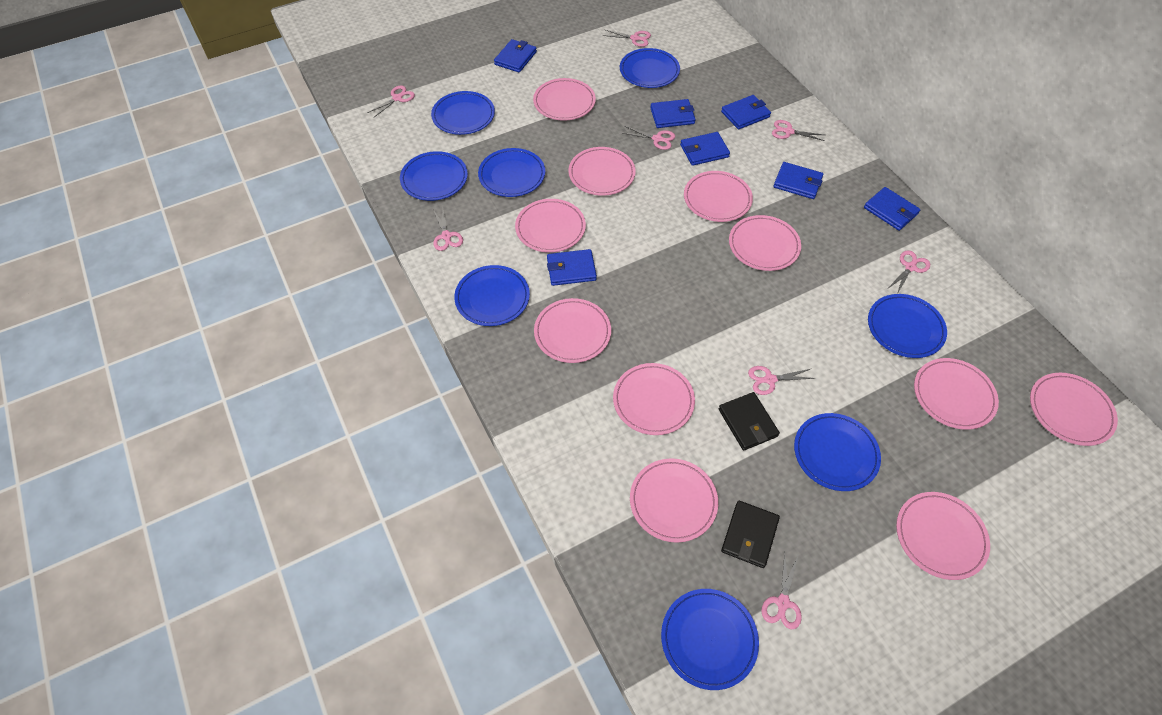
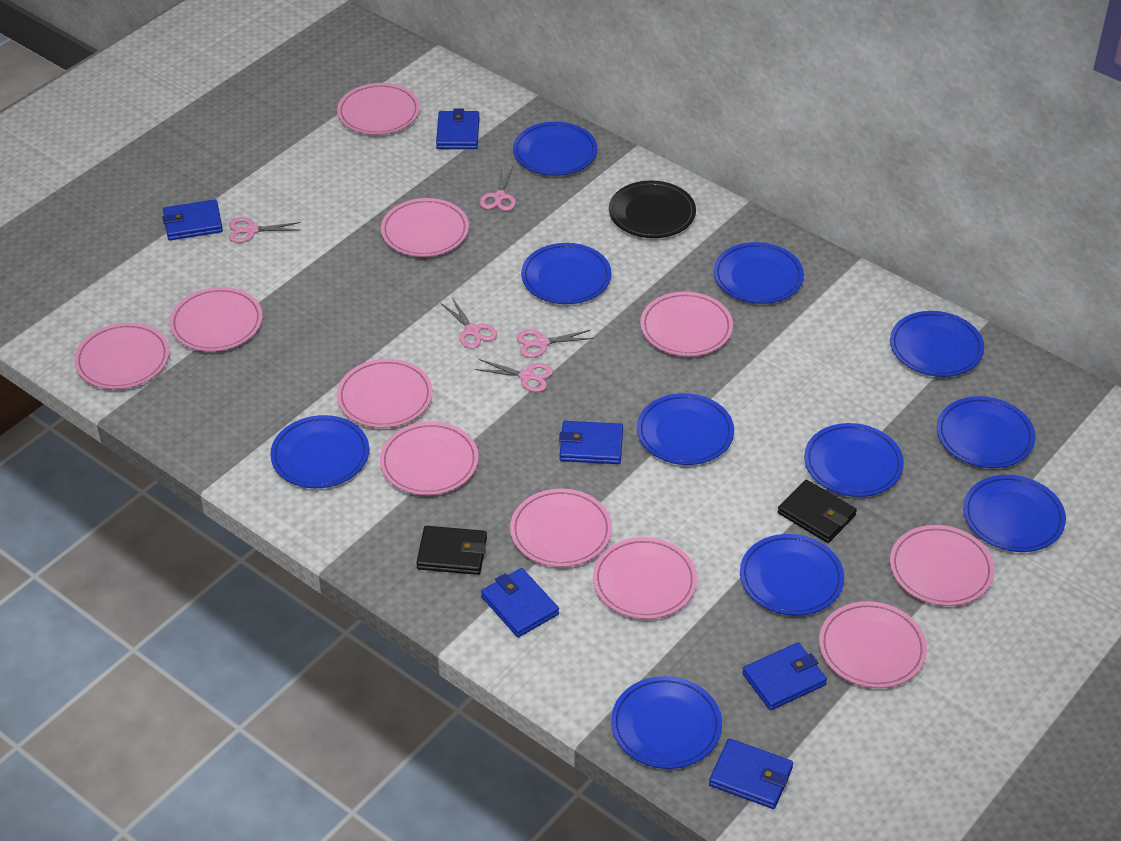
black plate: 0 -> 1
blue plate: 8 -> 11
blue wallet: 7 -> 6
pink scissors: 8 -> 5

